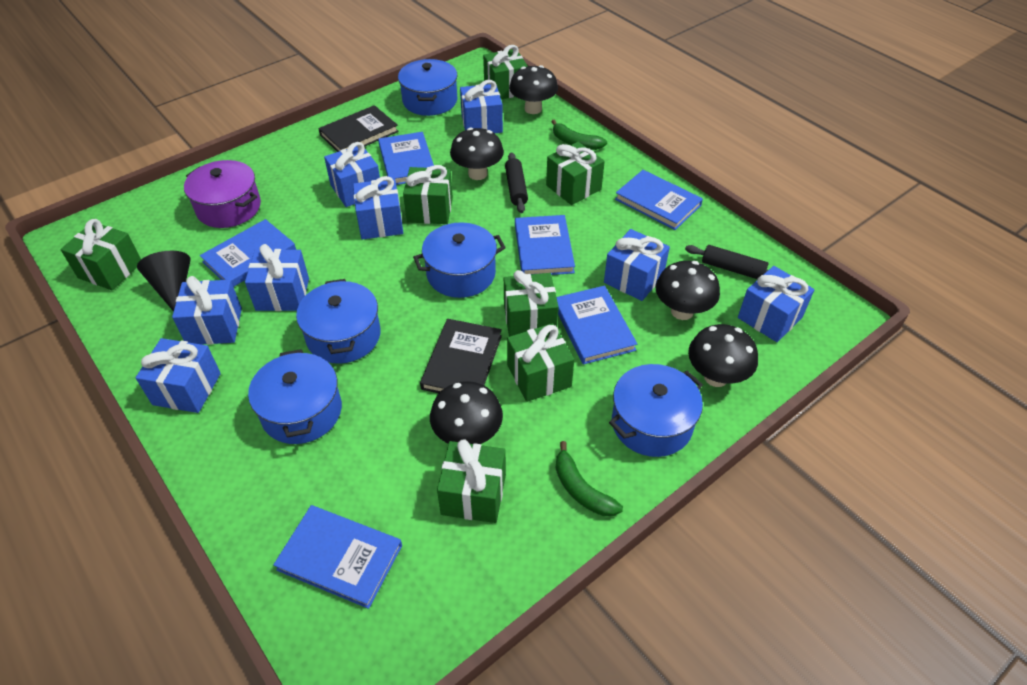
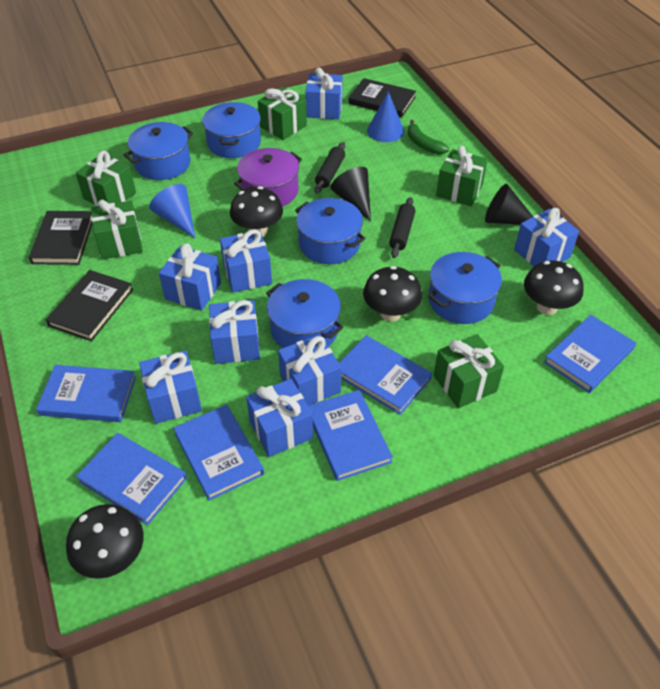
black book: 2 -> 3
black cone: 1 -> 2
black mushroom: 5 -> 4
blue cone: 0 -> 2
green banana: 2 -> 1
green gift: 7 -> 5

